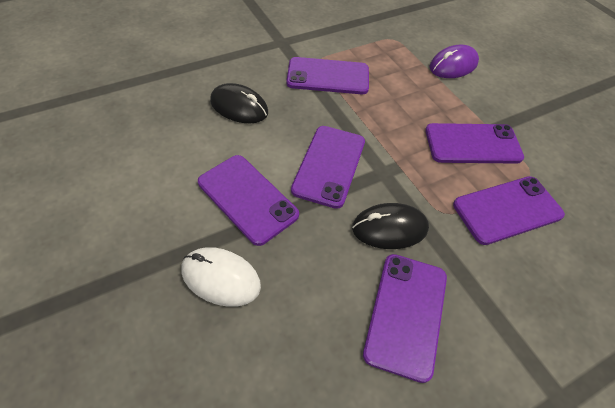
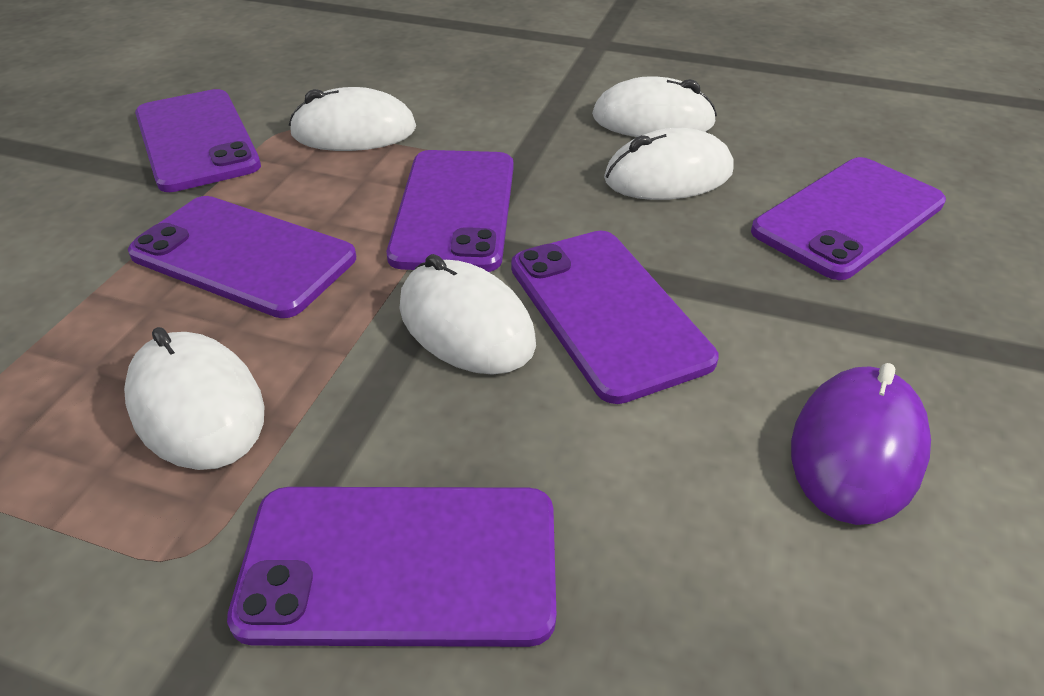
black mouse: 2 -> 0
white mouse: 1 -> 5

